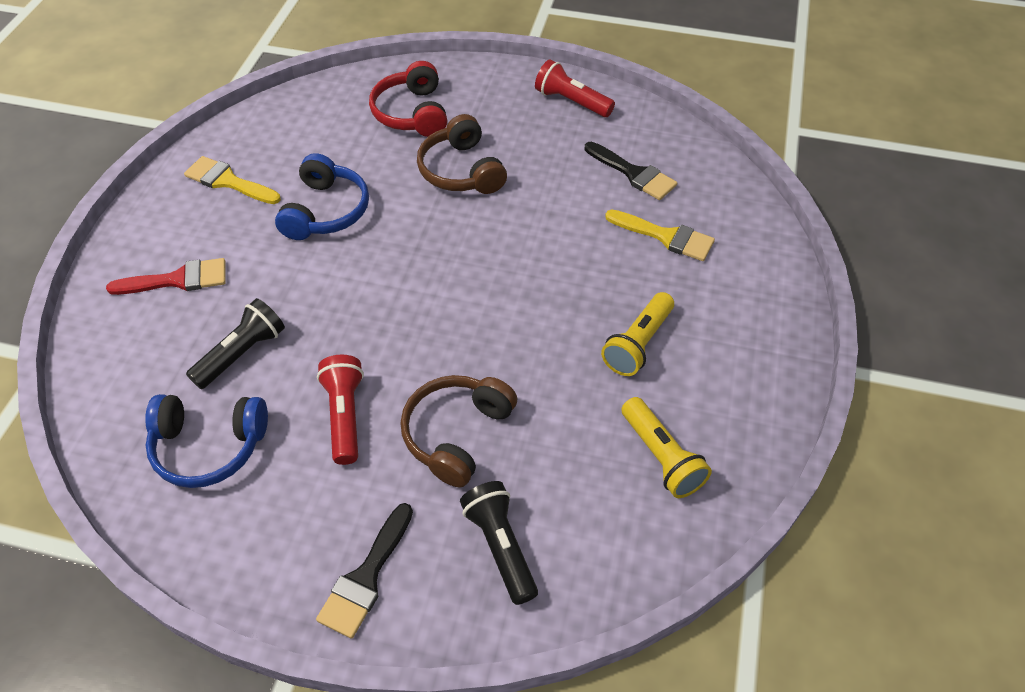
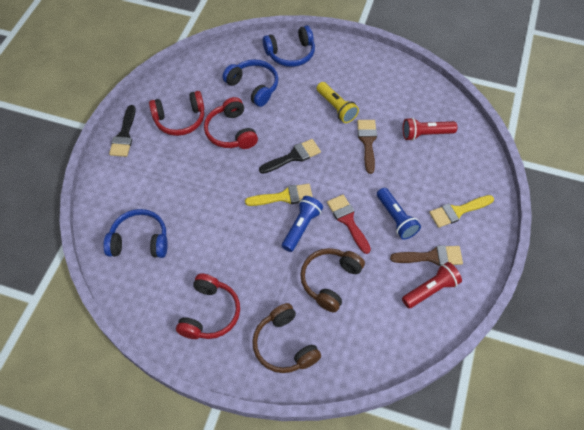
black flashlight: 2 -> 0
blue flashlight: 0 -> 2
blue headphones: 2 -> 3
brown brush: 0 -> 2
red headphones: 1 -> 3
yellow flashlight: 2 -> 1

